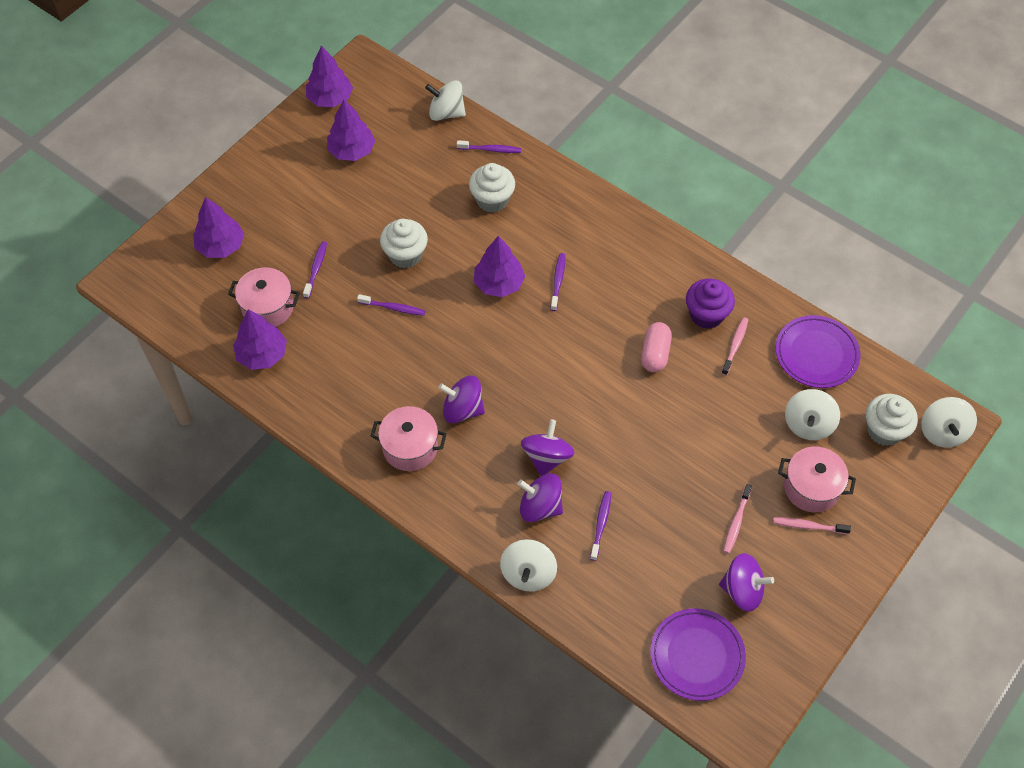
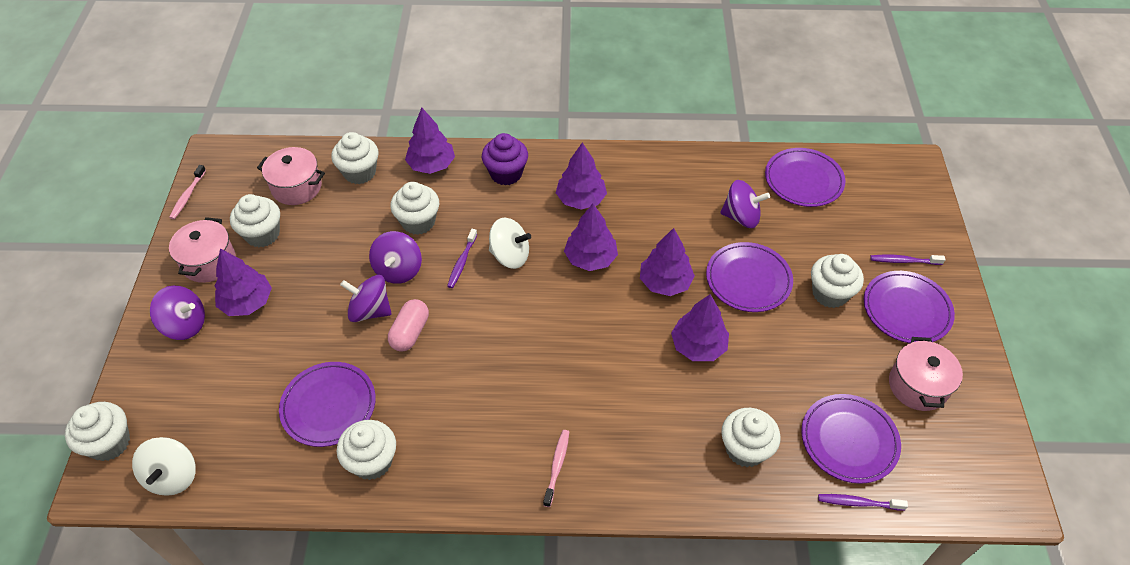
pink toothbrush: 3 -> 2
purple plate: 2 -> 5
purple toothbrush: 5 -> 3
purple tree: 5 -> 6
white cupcake: 3 -> 7
white spinning top: 4 -> 2

